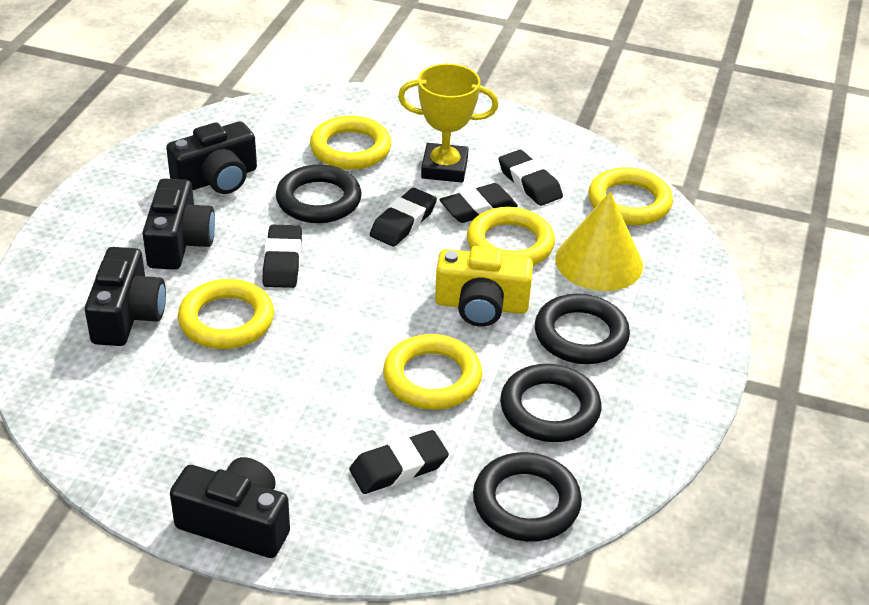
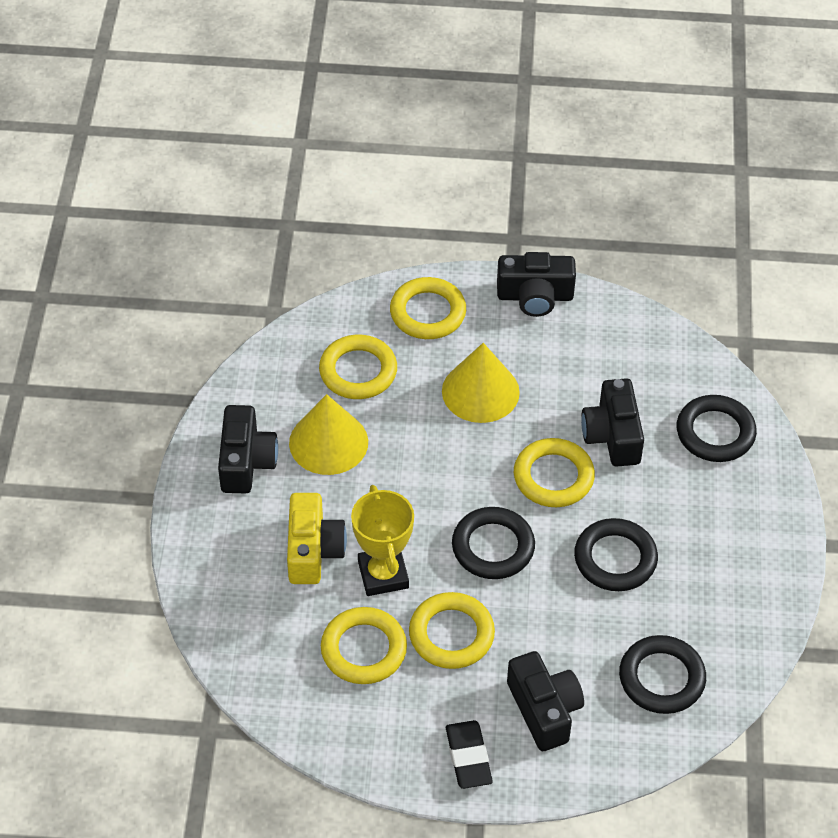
black eraser: 5 -> 1
yellow cone: 1 -> 2

